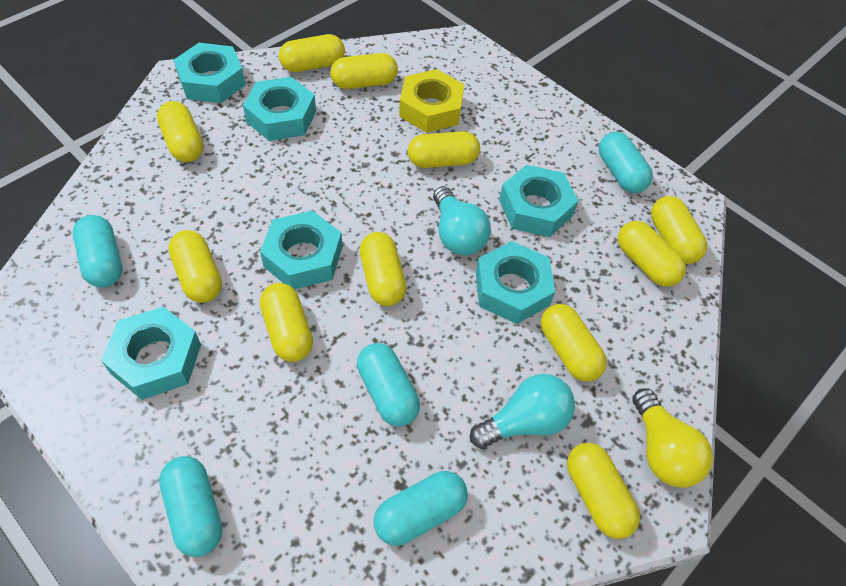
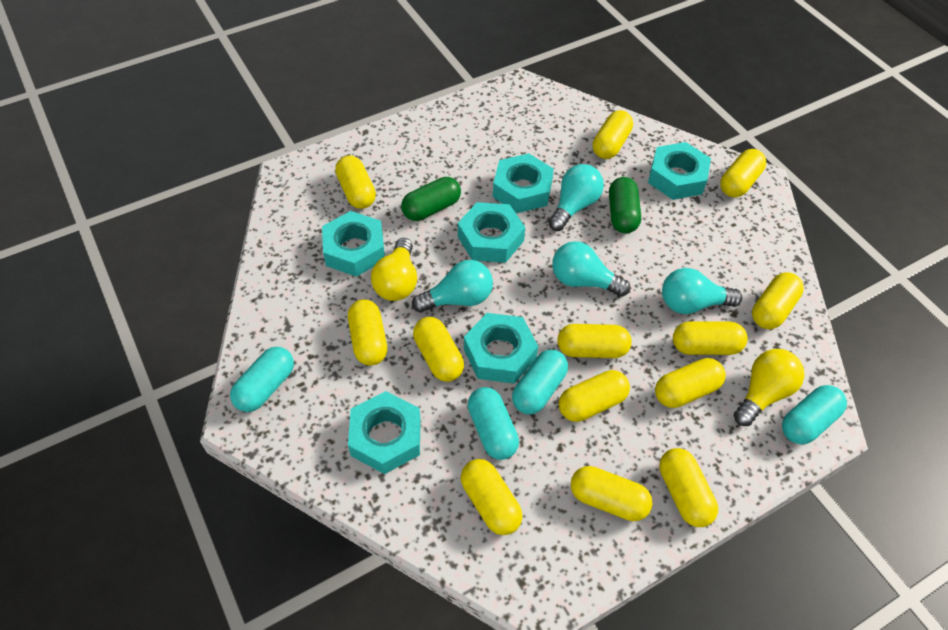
green capsule: 0 -> 2
turquoise capsule: 5 -> 4
turquoise light bulb: 2 -> 4
yellow capsule: 11 -> 13
yellow light bulb: 1 -> 2
yellow nut: 1 -> 0

